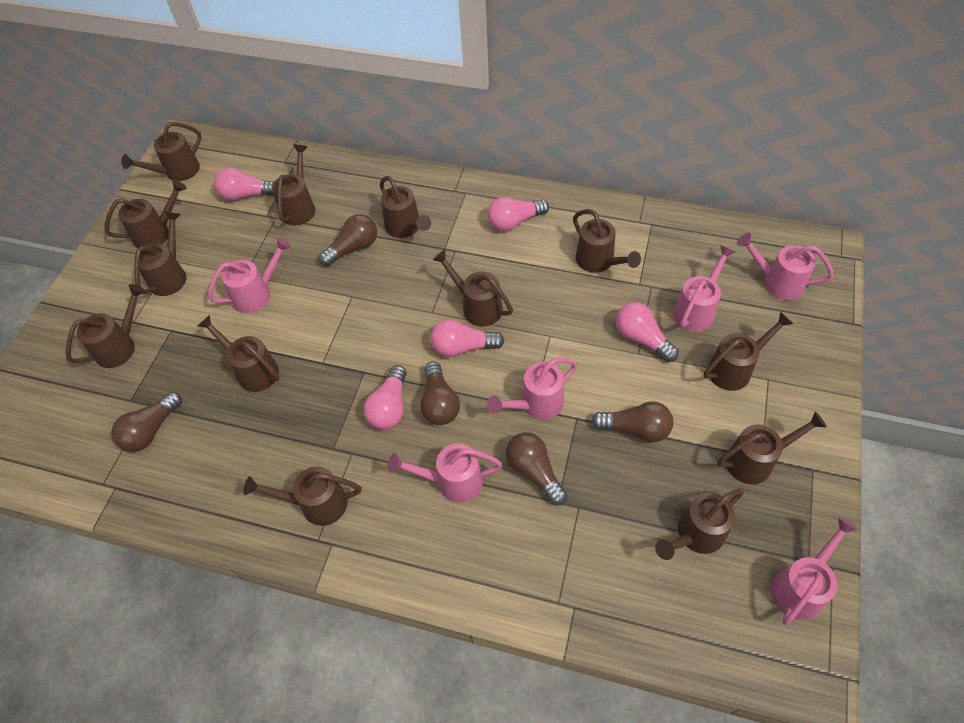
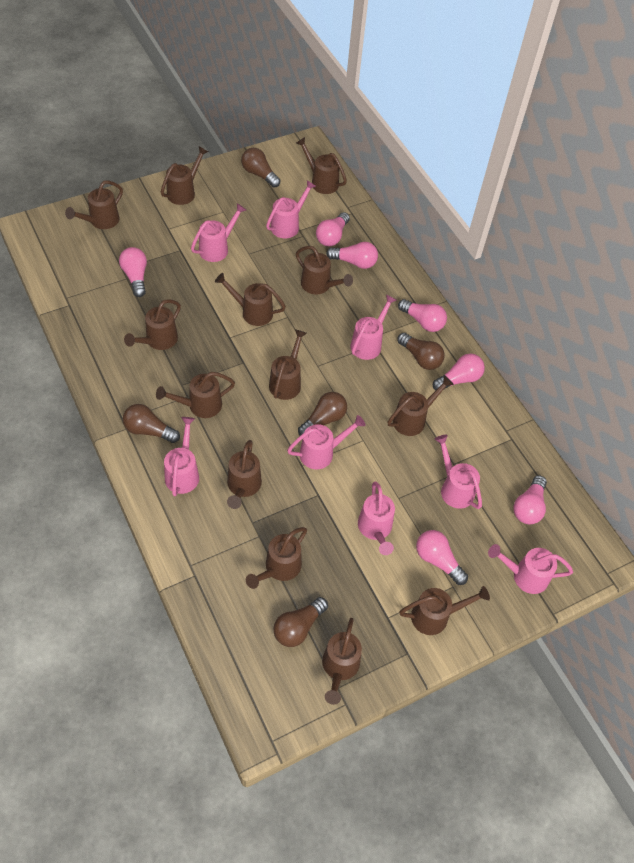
pink light bulb: 5 -> 7
pink watering can: 6 -> 8

